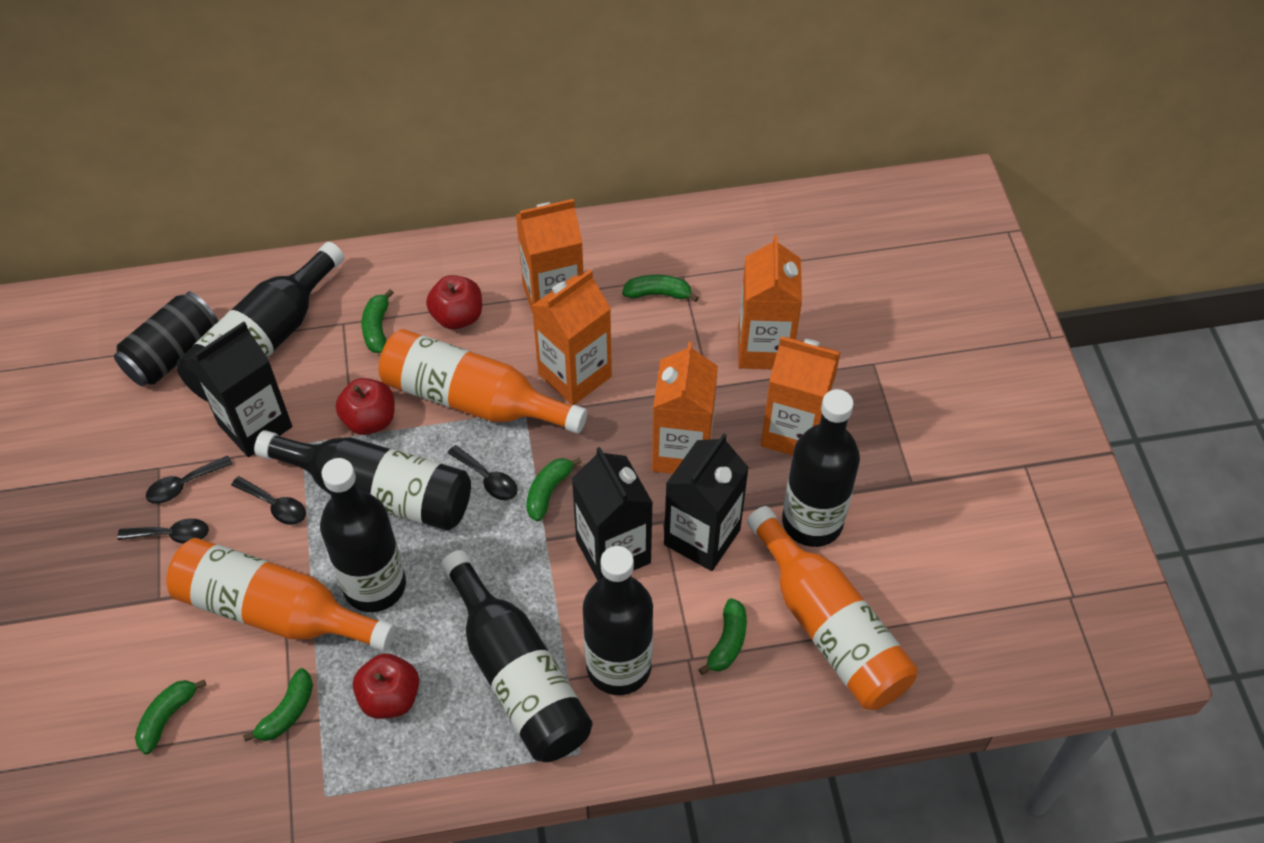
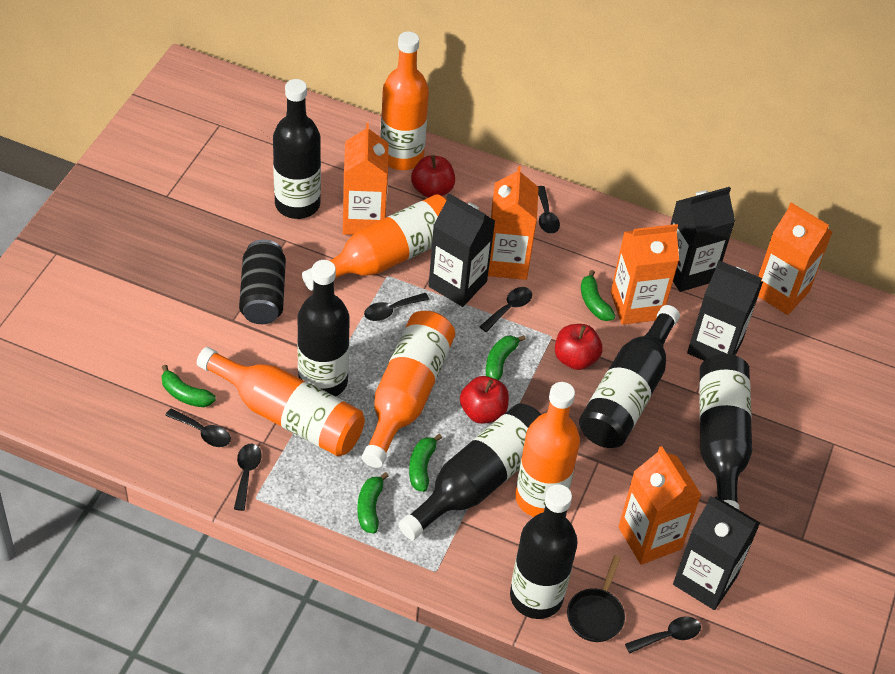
black carton: 3 -> 4
black pan: 0 -> 1
black spoon: 4 -> 6
green banana: 6 -> 5
orange bottle: 3 -> 5

